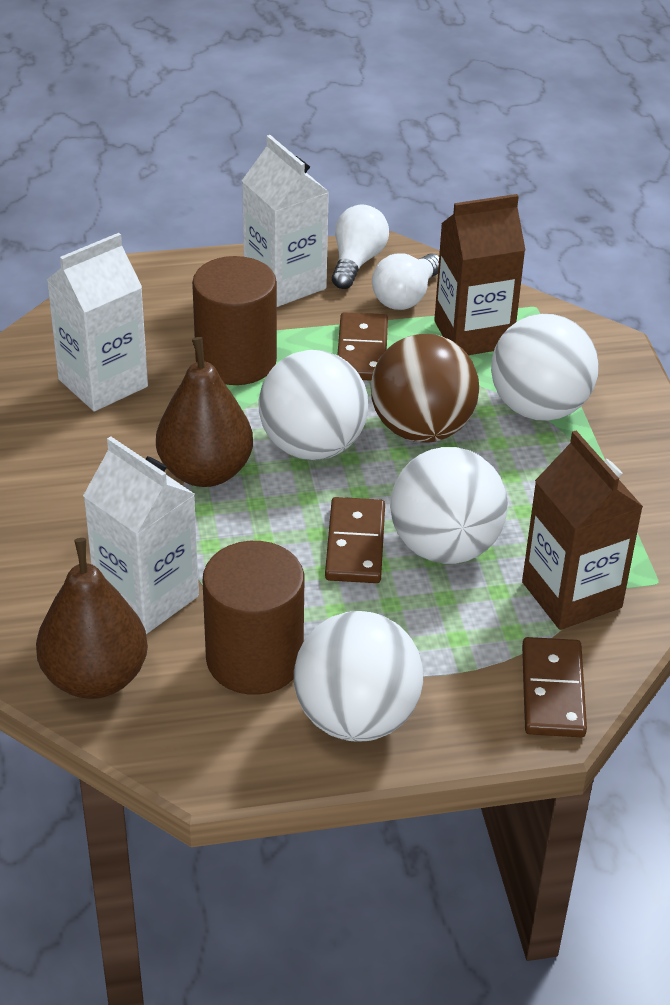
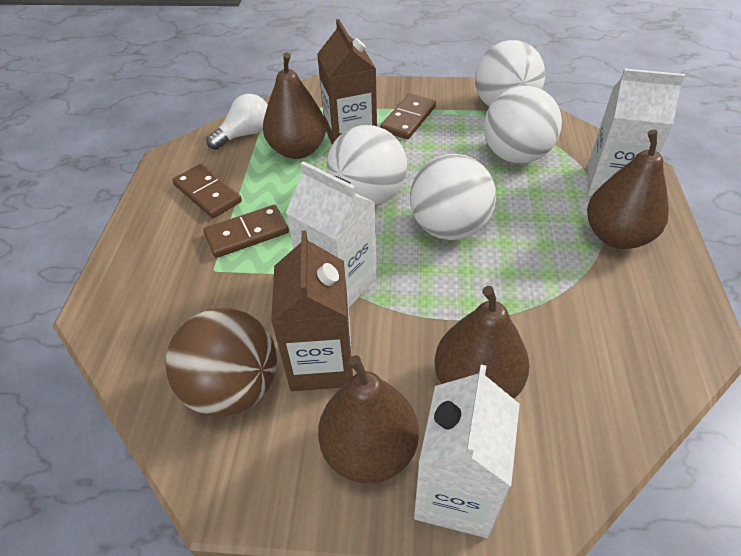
brown cylinder: 2 -> 0
brown pear: 2 -> 4
white light bulb: 2 -> 1

